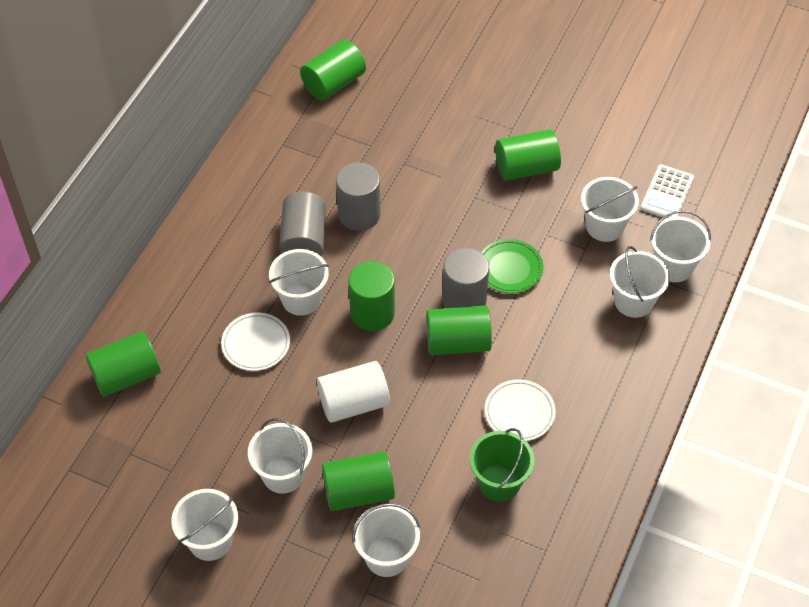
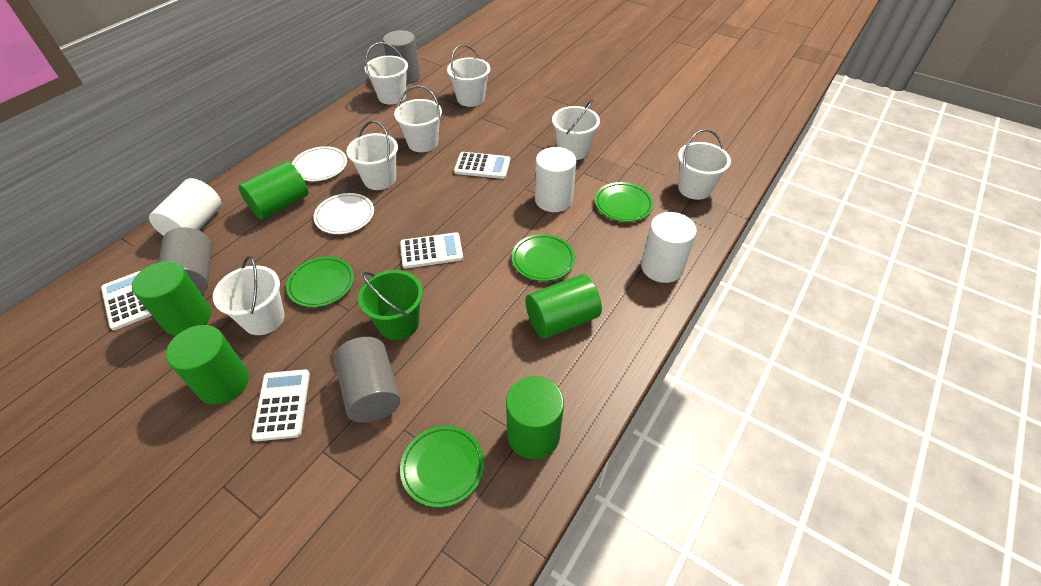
green cylinder: 6 -> 5
green plate: 1 -> 4
white calculator: 1 -> 4
white cylinder: 1 -> 3

